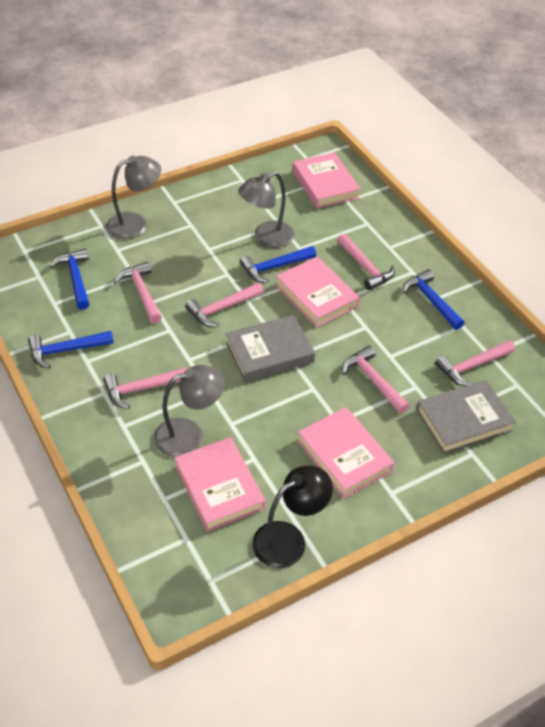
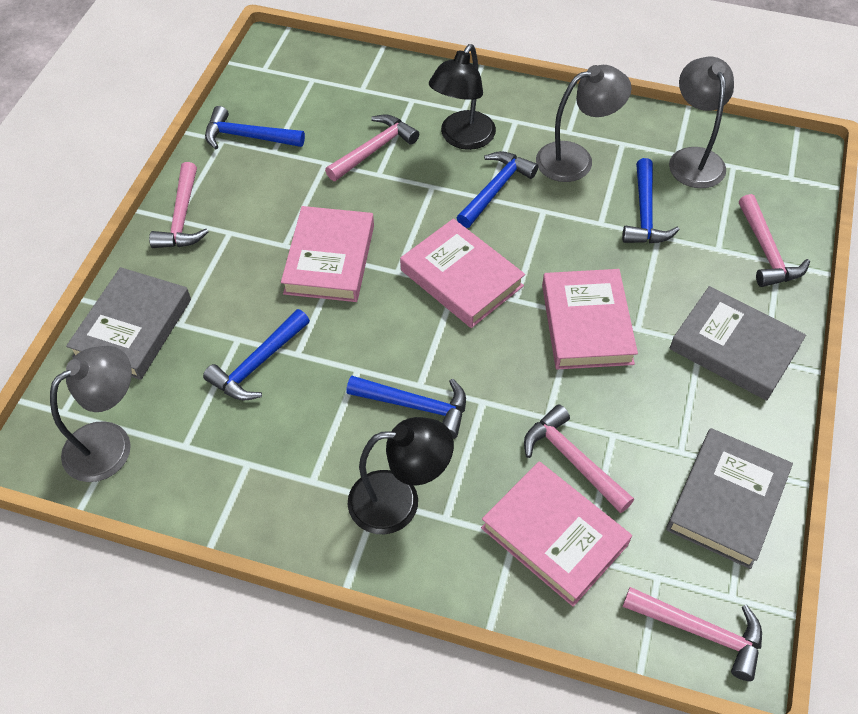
black lamp: 1 -> 2
blue hammer: 4 -> 5
grey book: 2 -> 3
pink hammer: 6 -> 5

